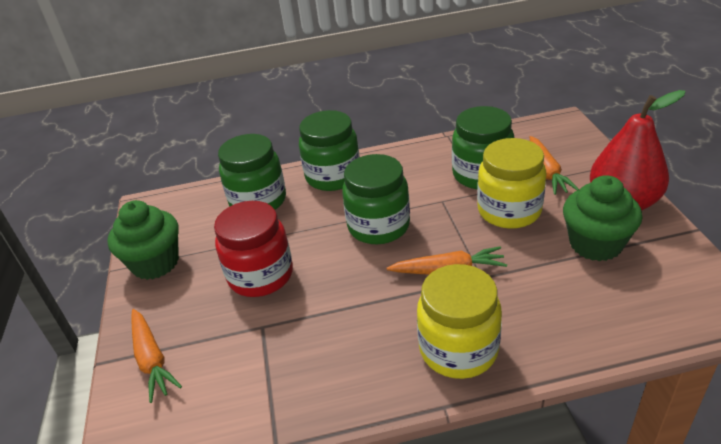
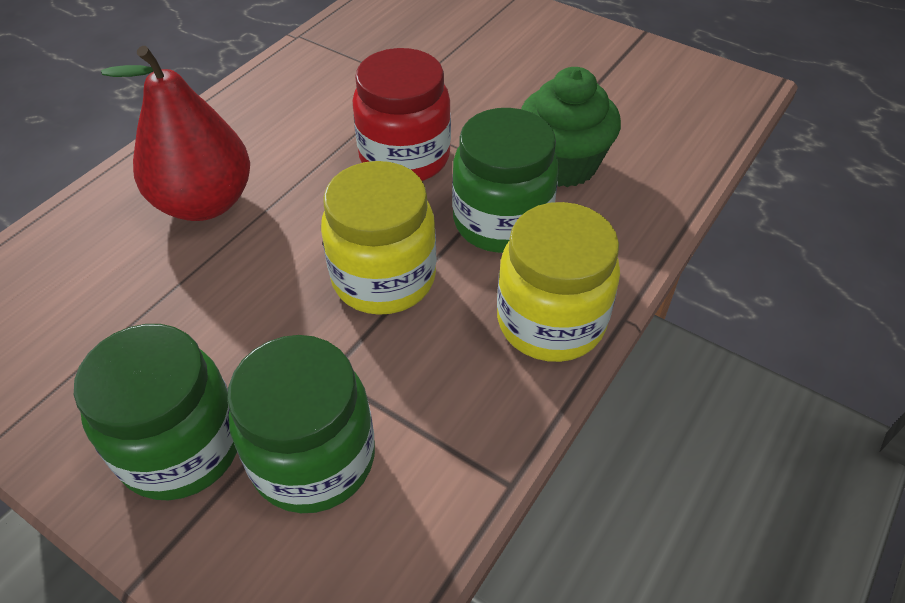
green cupcake: 2 -> 1
green jar: 4 -> 3
orange carrot: 3 -> 0

